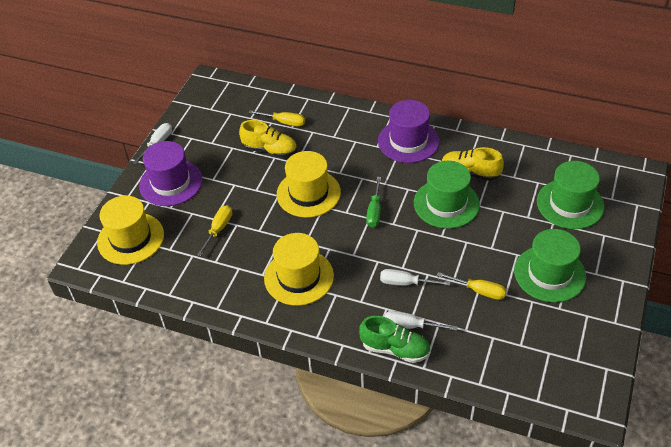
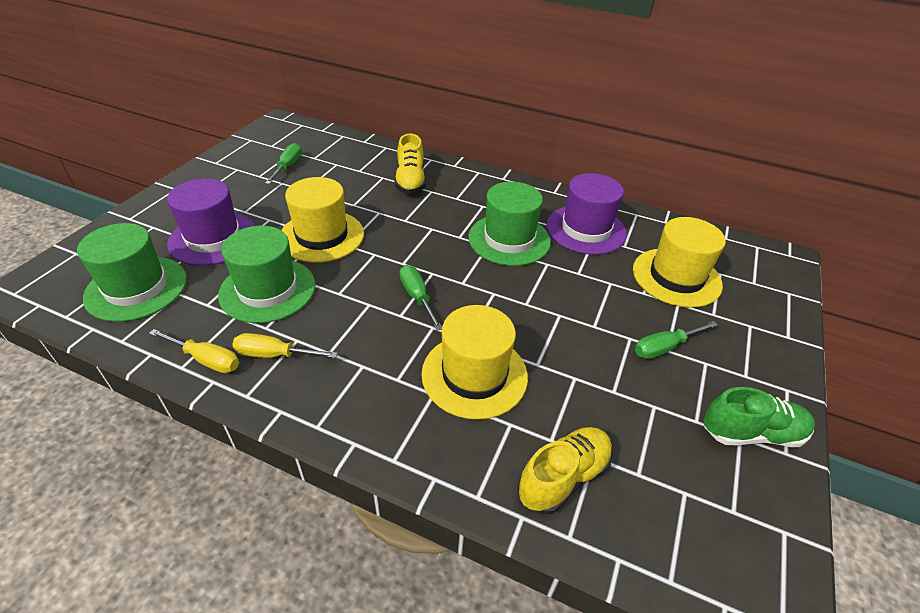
green screwdriver: 1 -> 3
white screwdriver: 3 -> 0
yellow screwdriver: 3 -> 2

